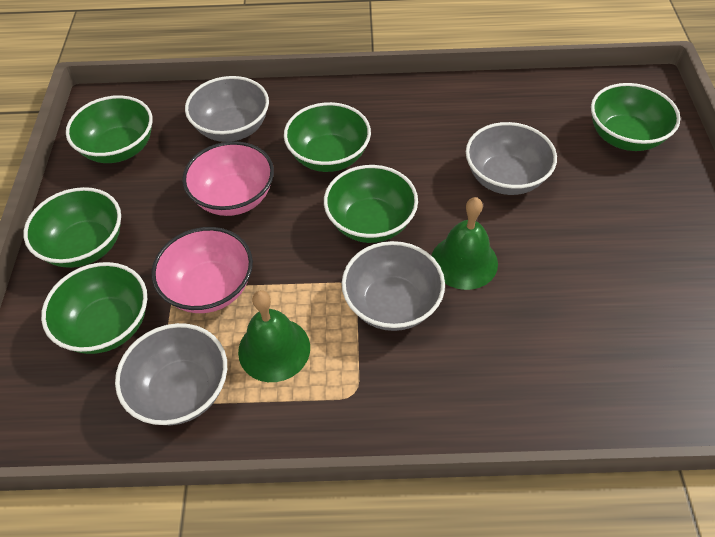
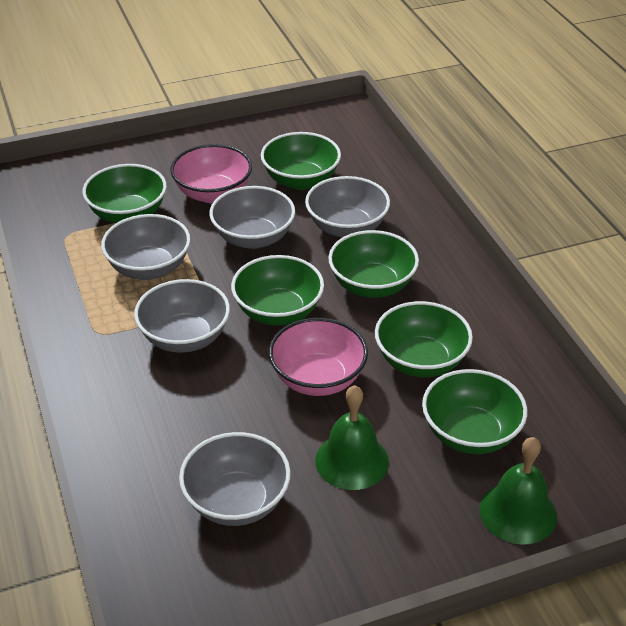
grey bowl: 4 -> 5

